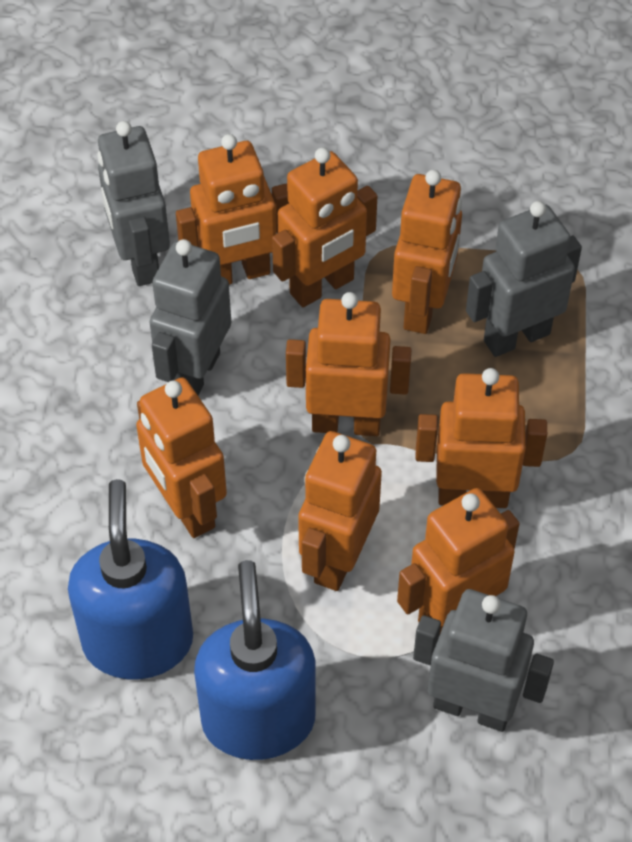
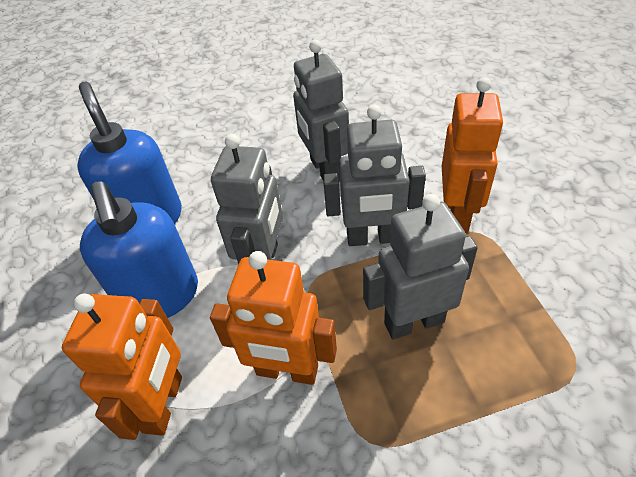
orange robot: 8 -> 3

